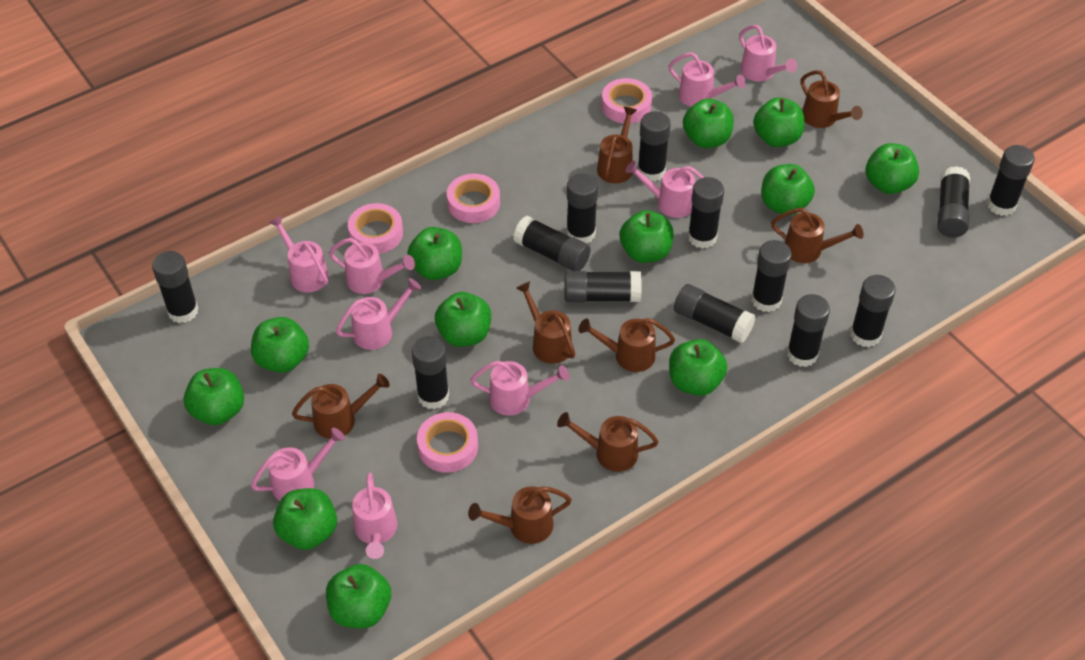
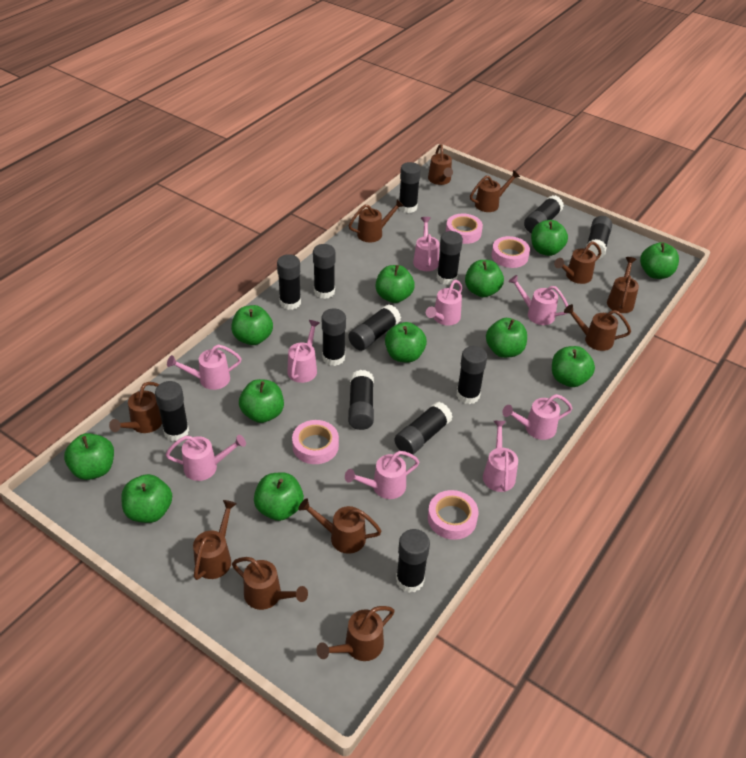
brown watering can: 8 -> 11

